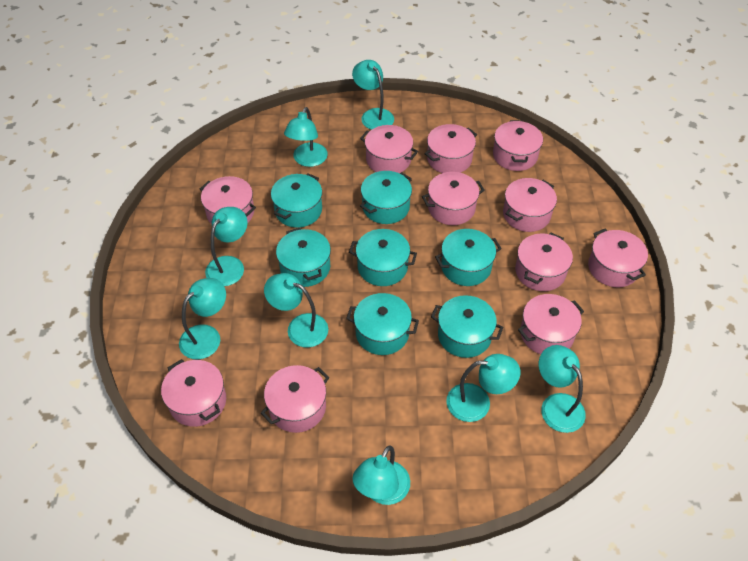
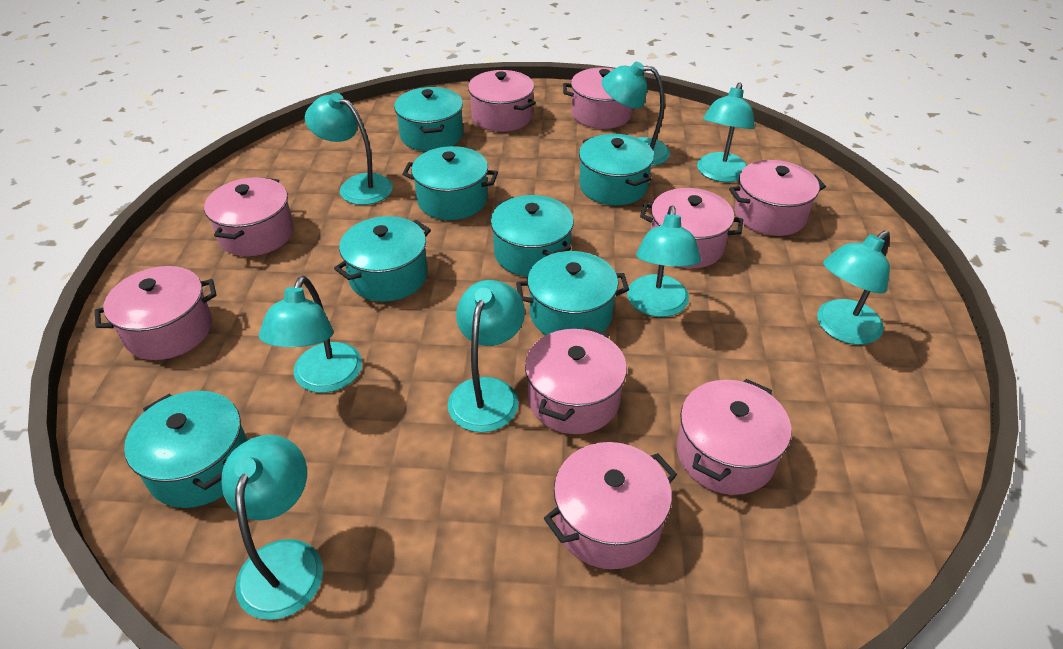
pink pot: 11 -> 9

